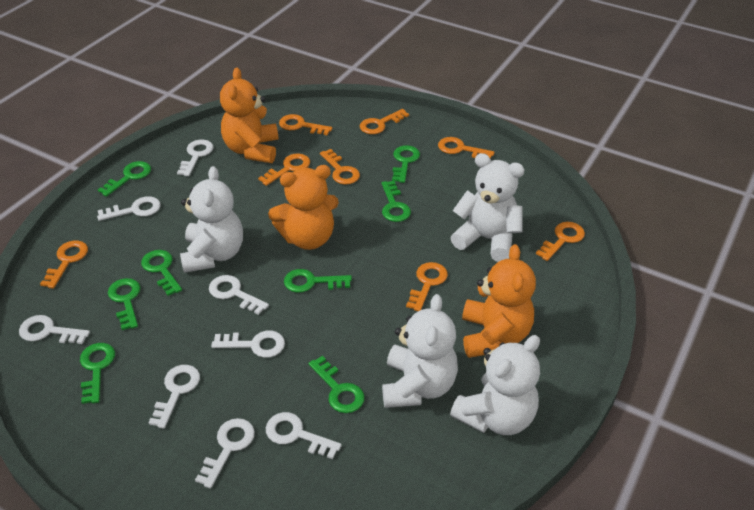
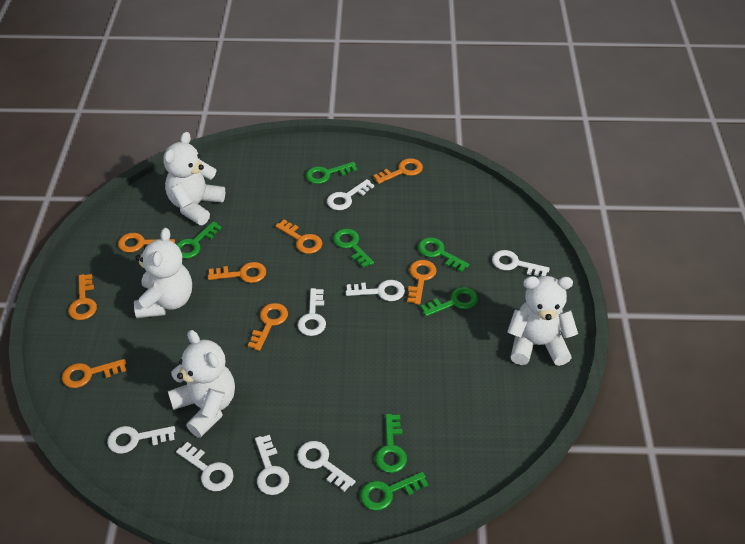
green key: 8 -> 7
orange teddy bear: 3 -> 0

